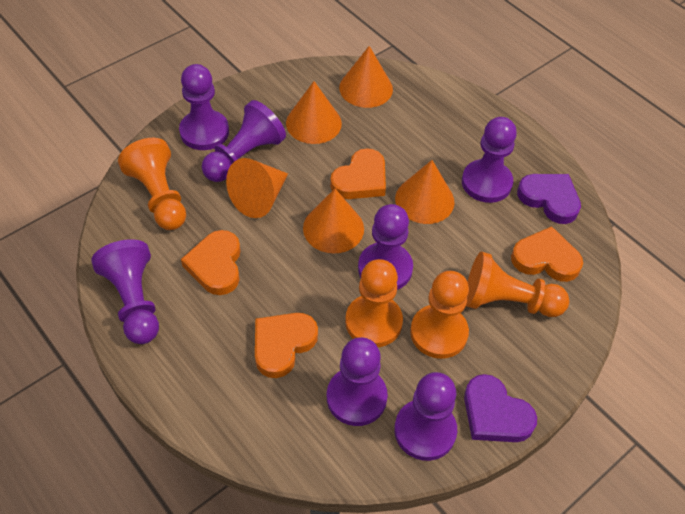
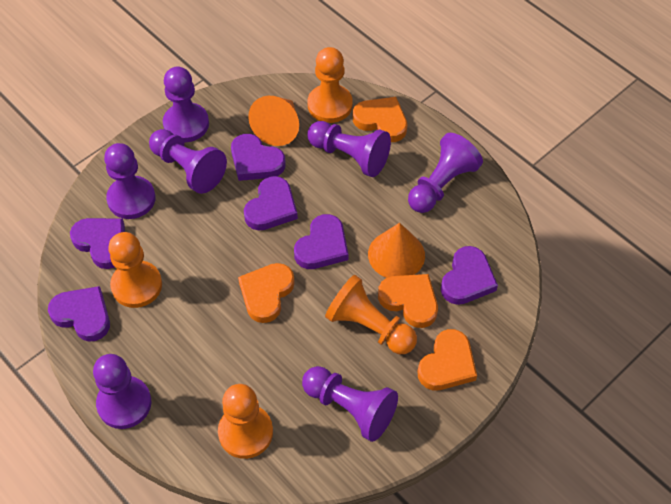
orange cone: 5 -> 2
purple heart: 2 -> 6

